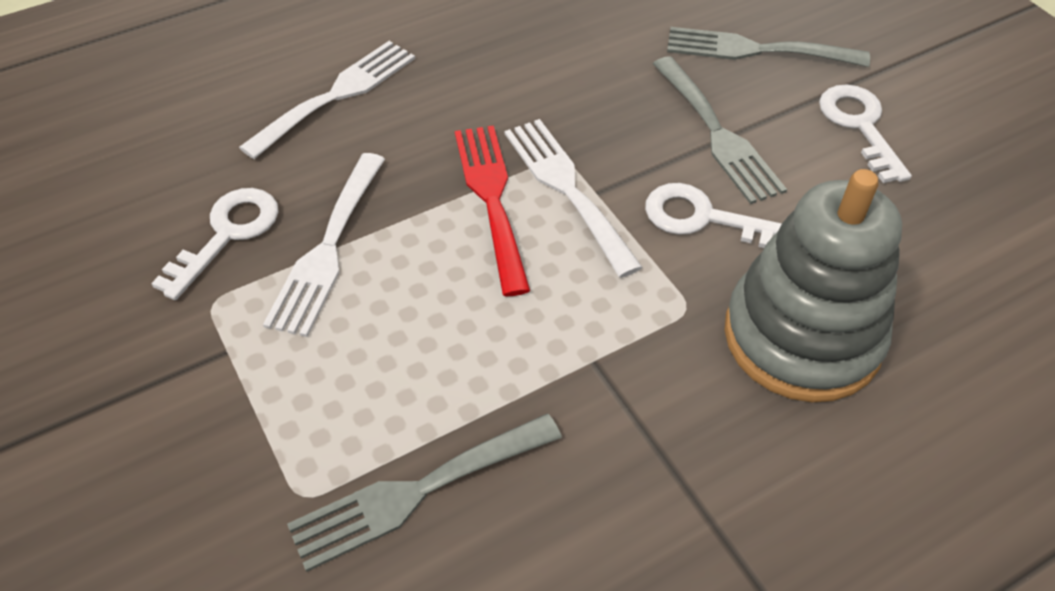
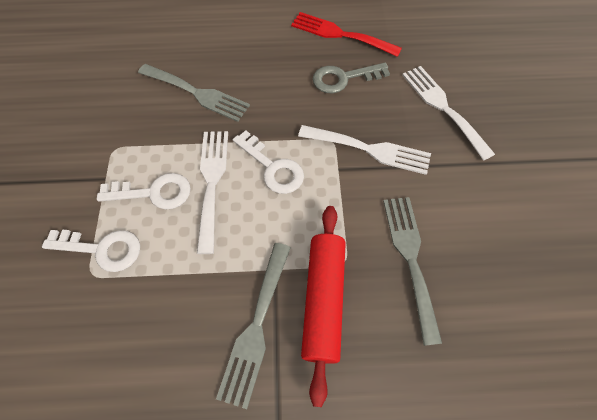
grey key: 0 -> 1
grey stacking toy: 1 -> 0
red rolling pin: 0 -> 1

